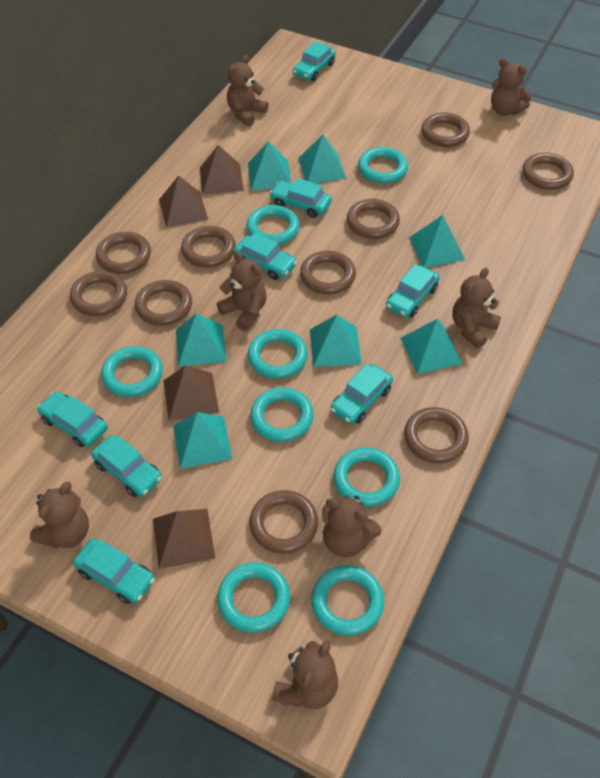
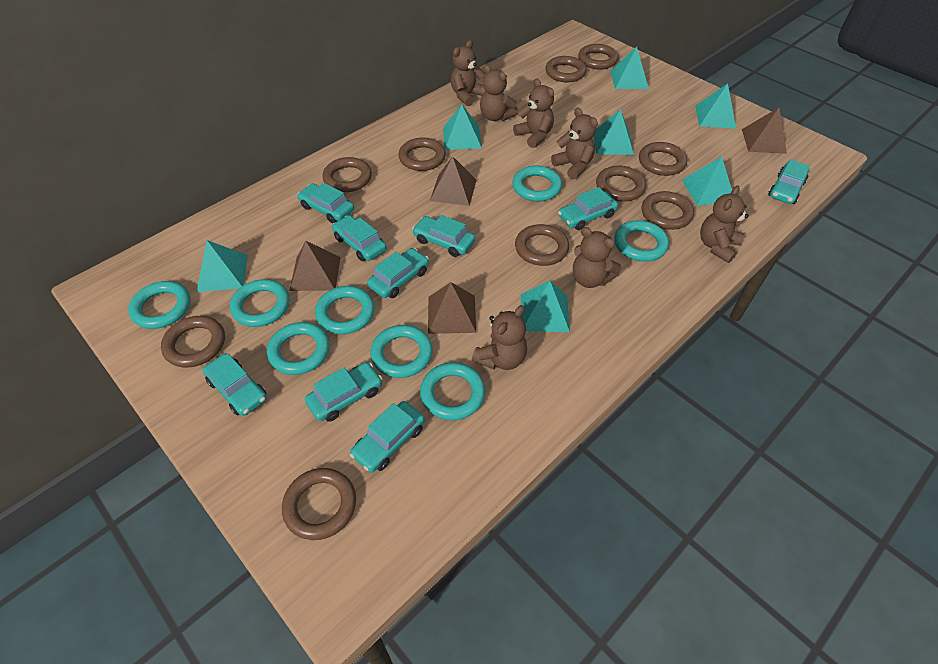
turquoise car: 8 -> 9

